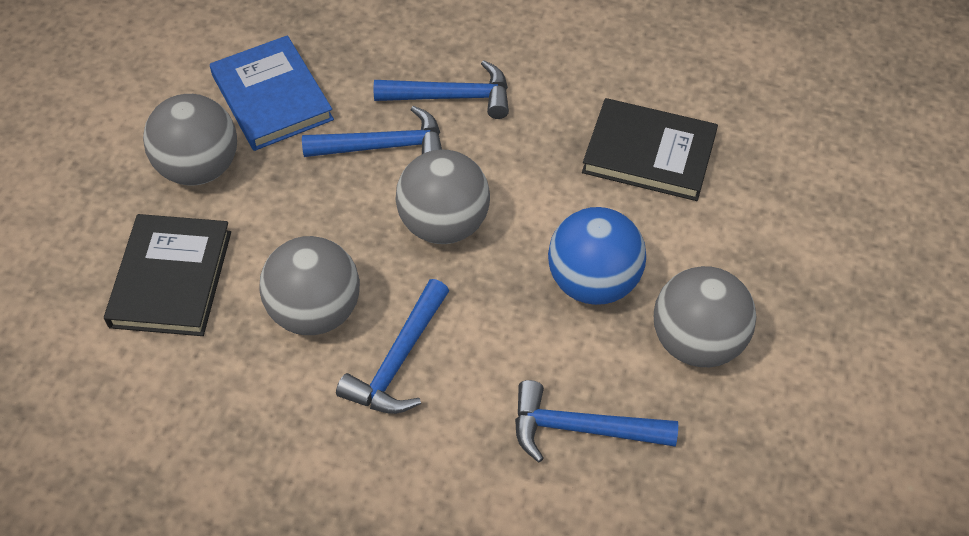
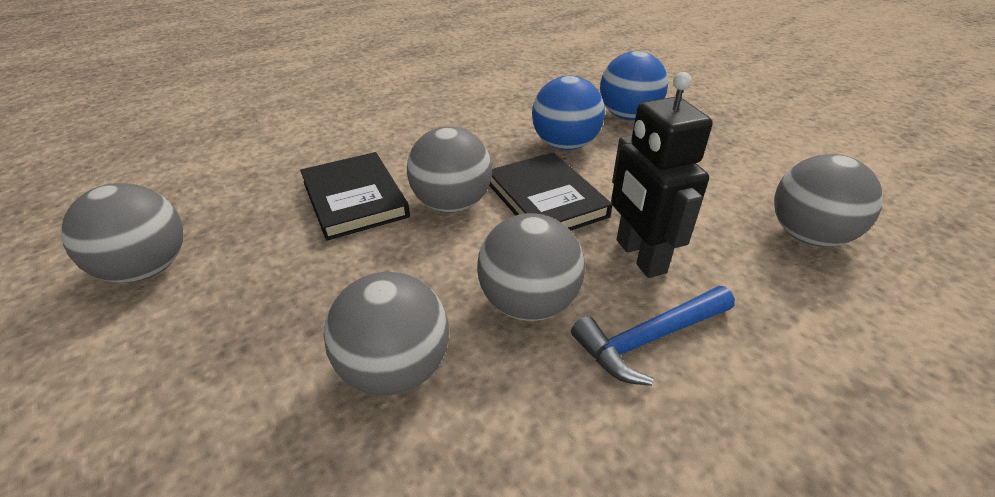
black robot: 0 -> 1
blue ball: 1 -> 2
blue book: 1 -> 0
blue hammer: 4 -> 1
grey ball: 4 -> 5

